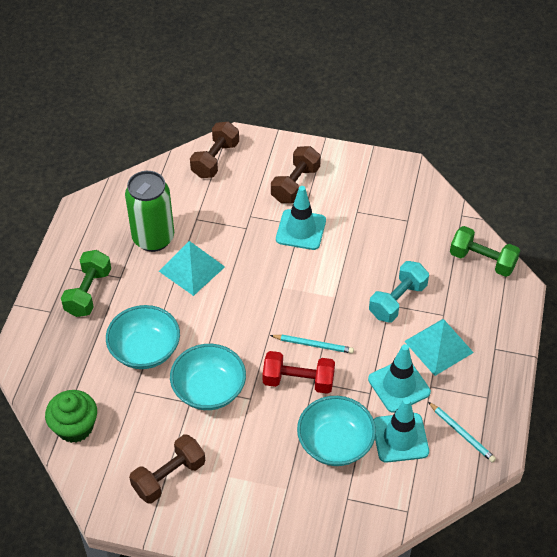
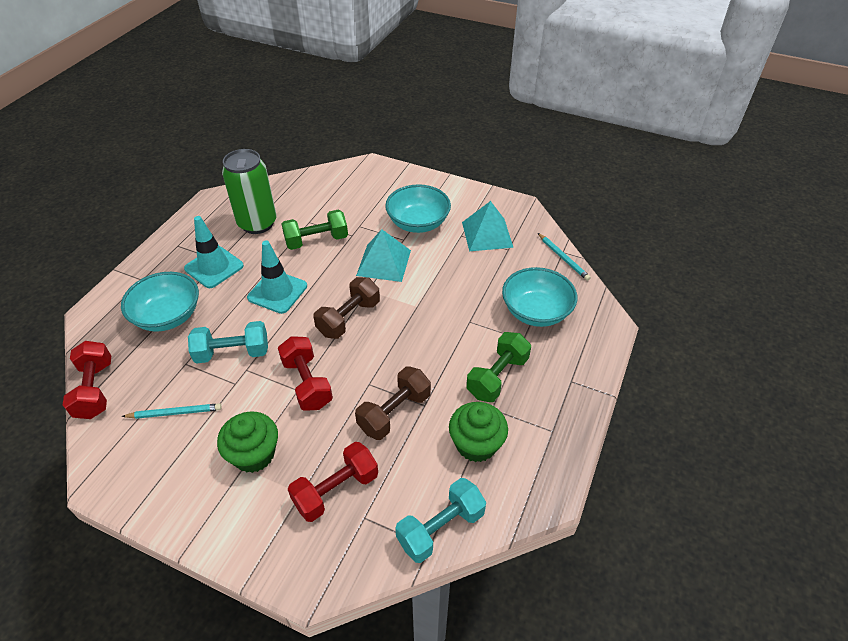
brown dumbbell: 3 -> 2
green cupcake: 1 -> 2
red dumbbell: 1 -> 3
turquoise dumbbell: 1 -> 2
turquoise traffic cone: 3 -> 2

